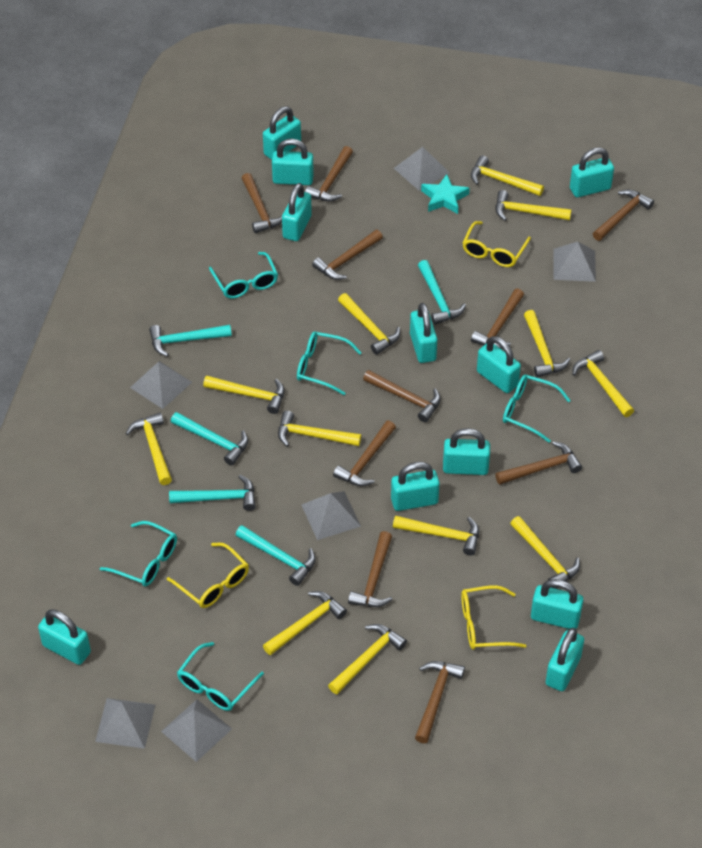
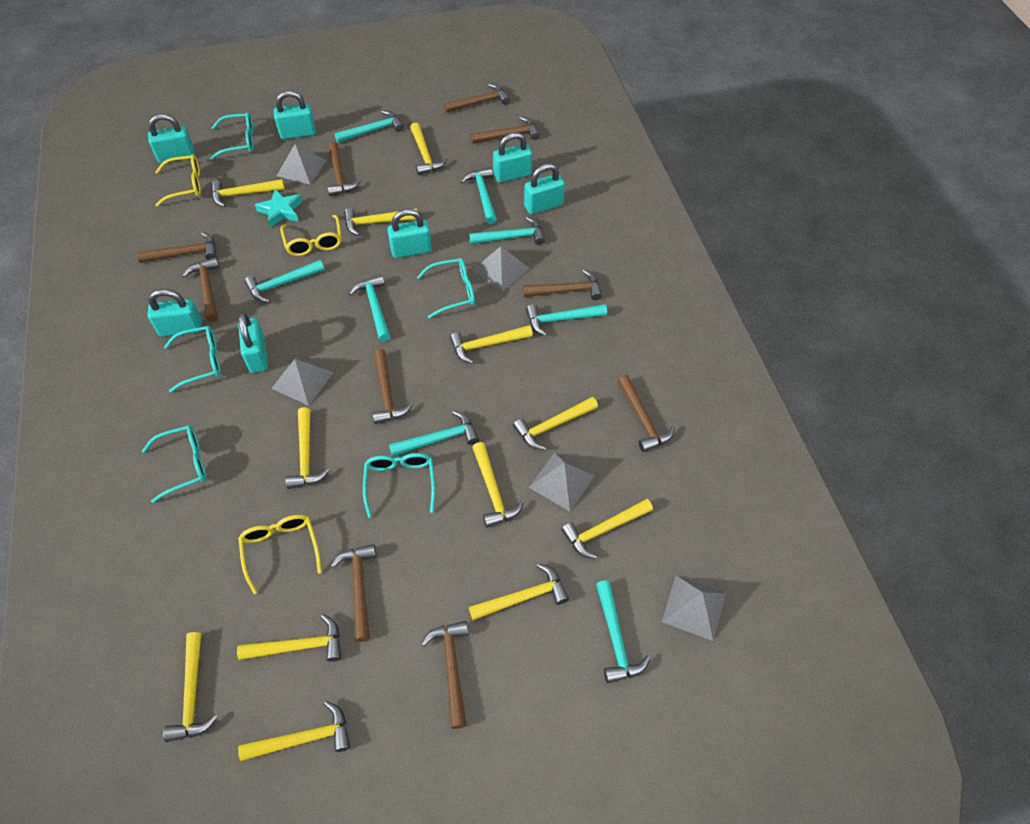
grey pyramid: 6 -> 5
turquoise hammer: 5 -> 8
turquoise padlock: 11 -> 7

